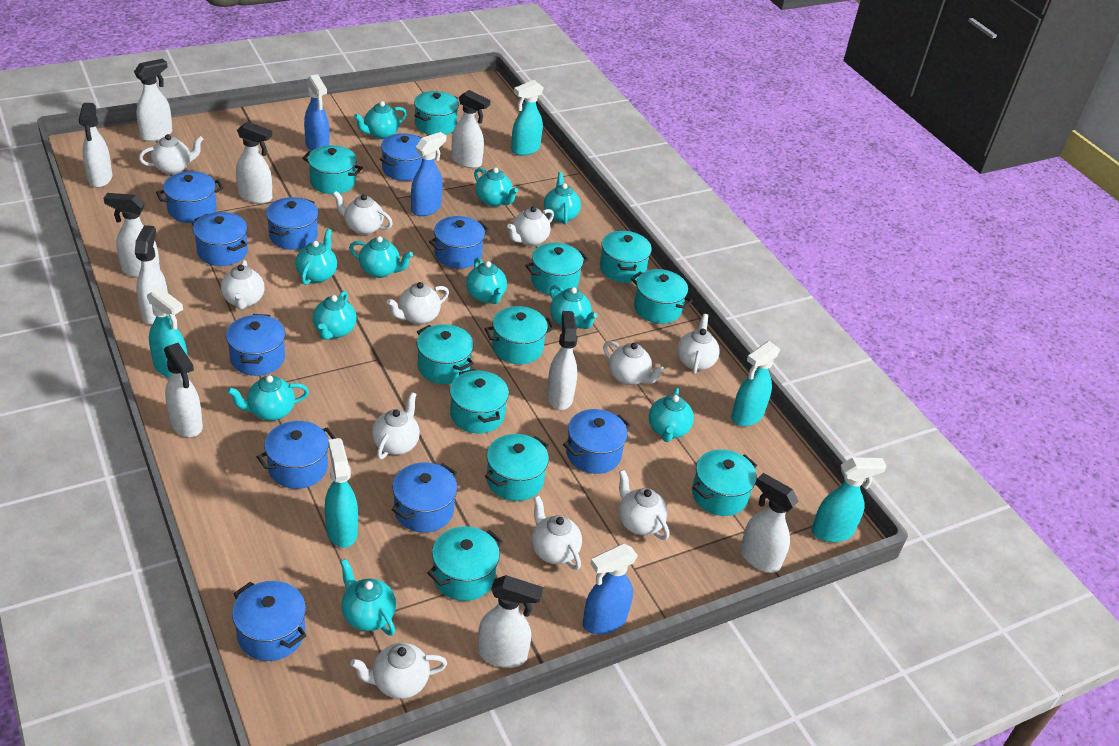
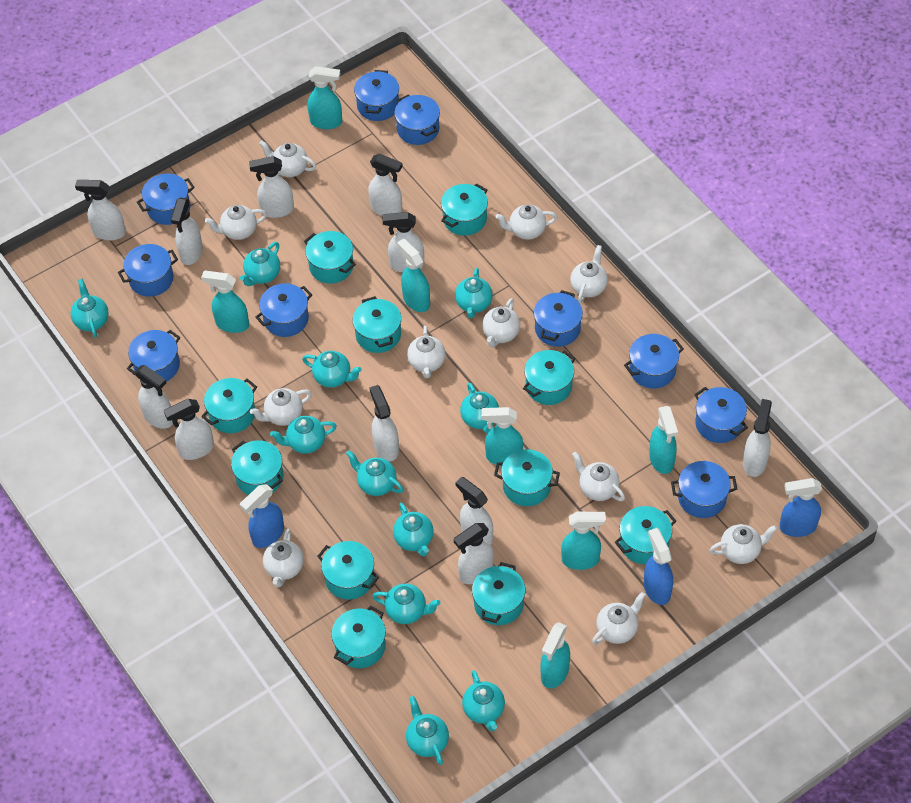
turquoise spray bottle: 5 -> 7
white spray bottle: 10 -> 11

